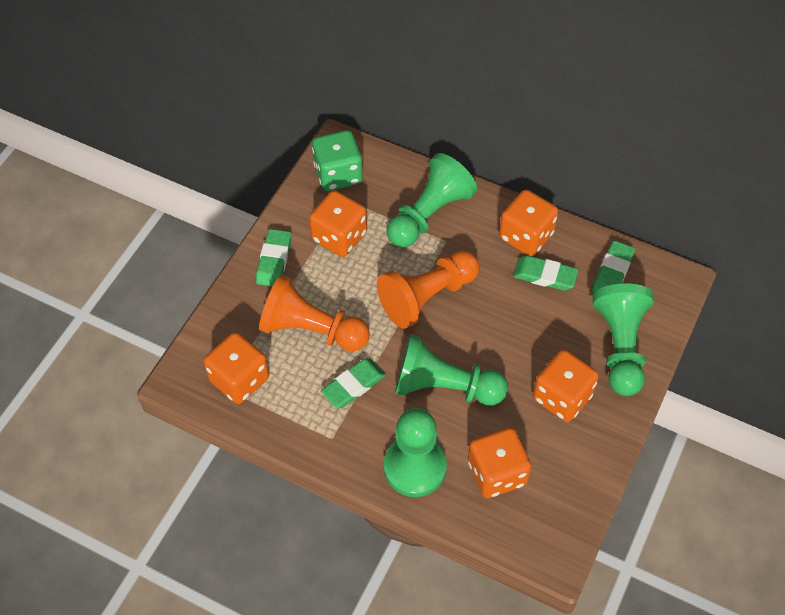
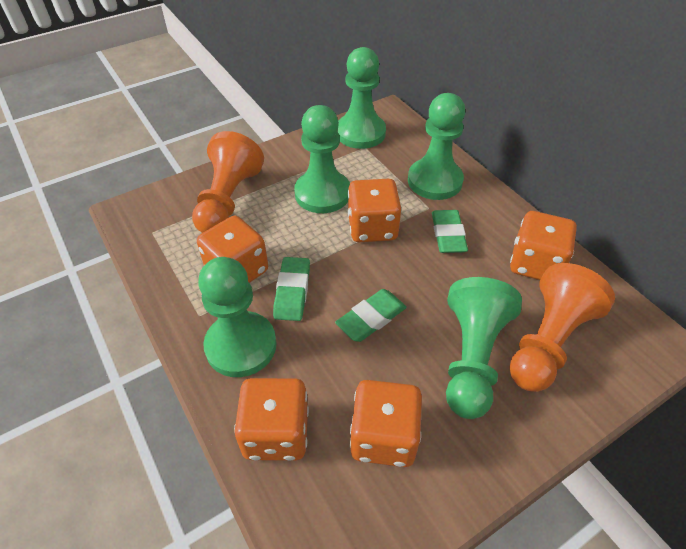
green dice: 1 -> 0
green eraser: 4 -> 3
green pawn: 4 -> 5

